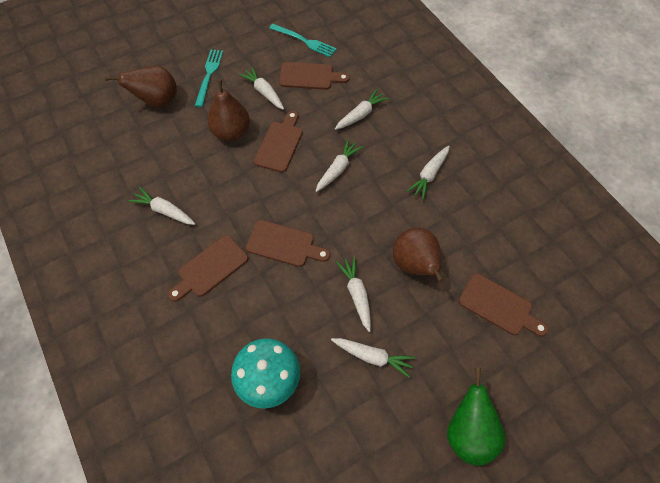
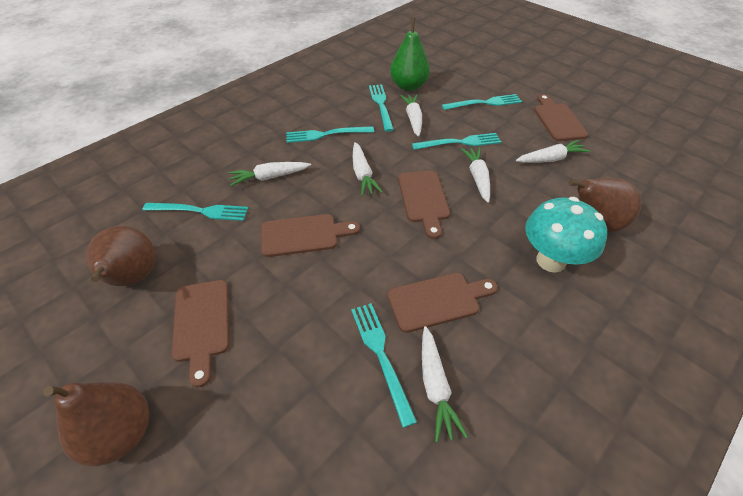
turquoise fork: 2 -> 6
white carrot: 7 -> 6

